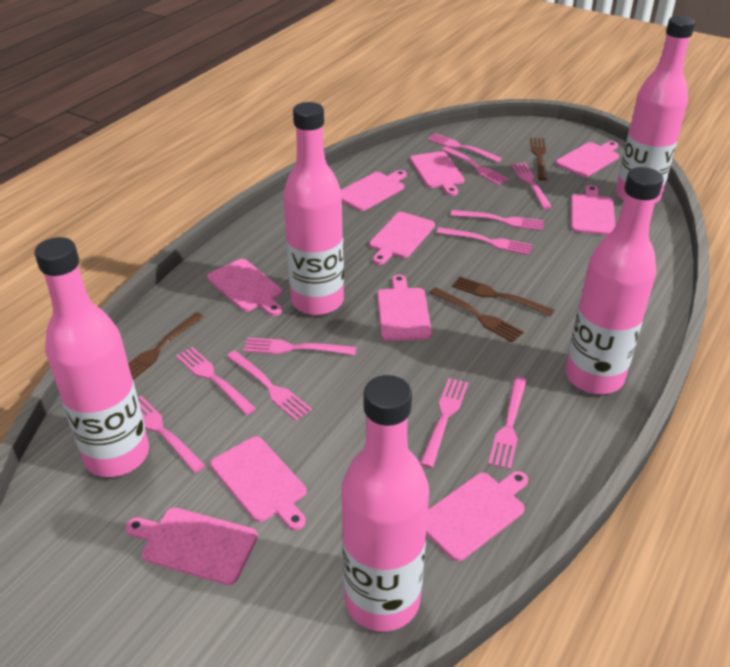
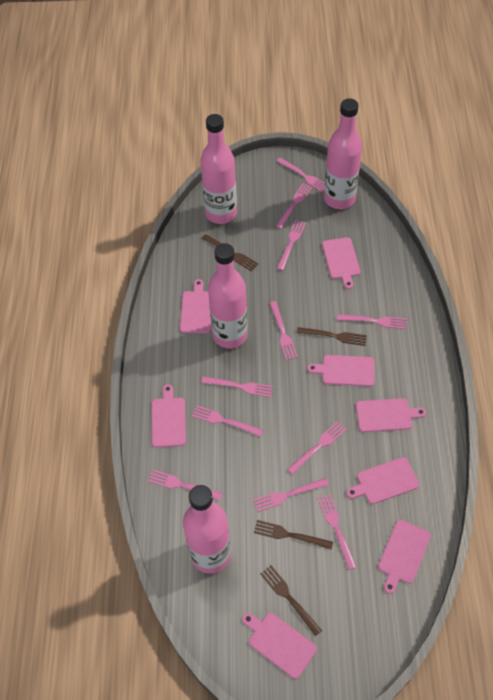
pink bottle: 5 -> 4
pink cutting board: 10 -> 8

